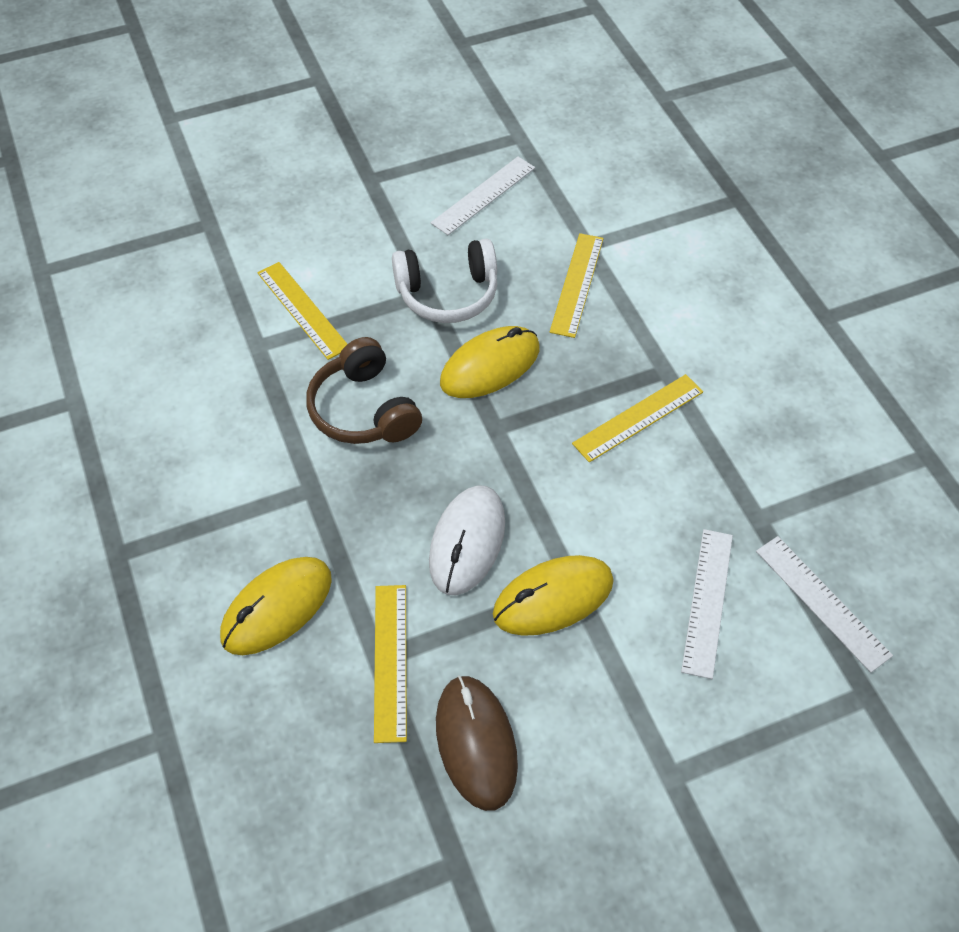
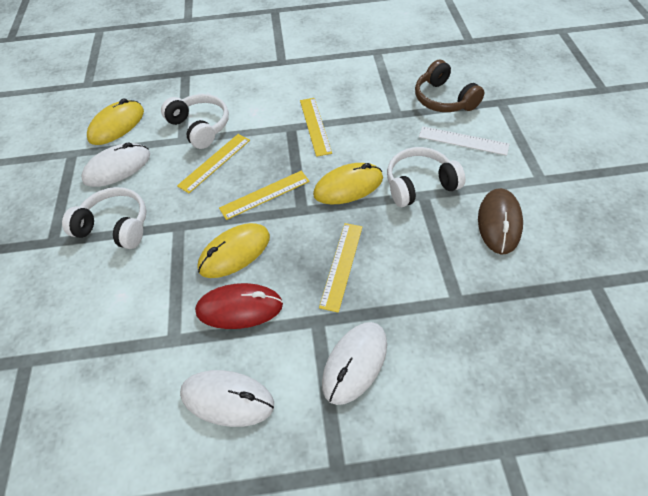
red mouse: 0 -> 1
white headphones: 1 -> 3
white mouse: 1 -> 3
white ruler: 3 -> 1

